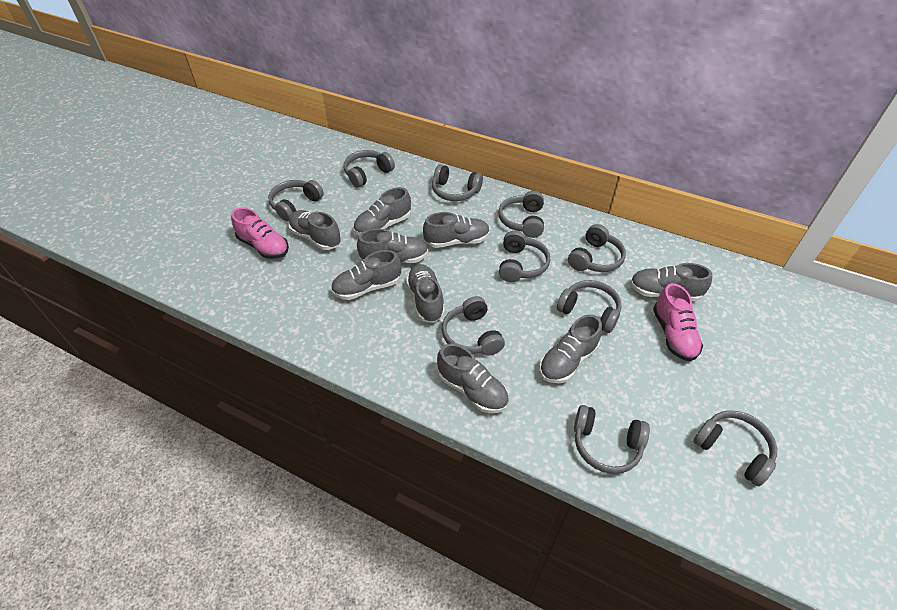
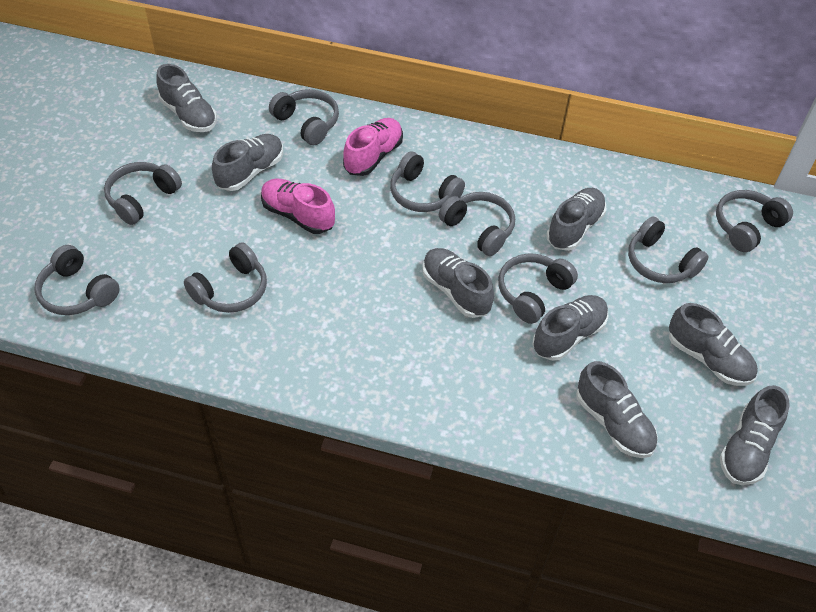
grey headphones: 10 -> 9
grey shoe: 9 -> 8

